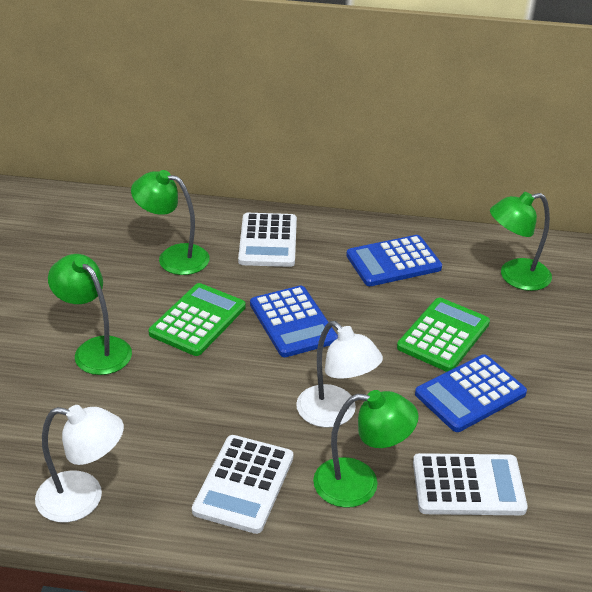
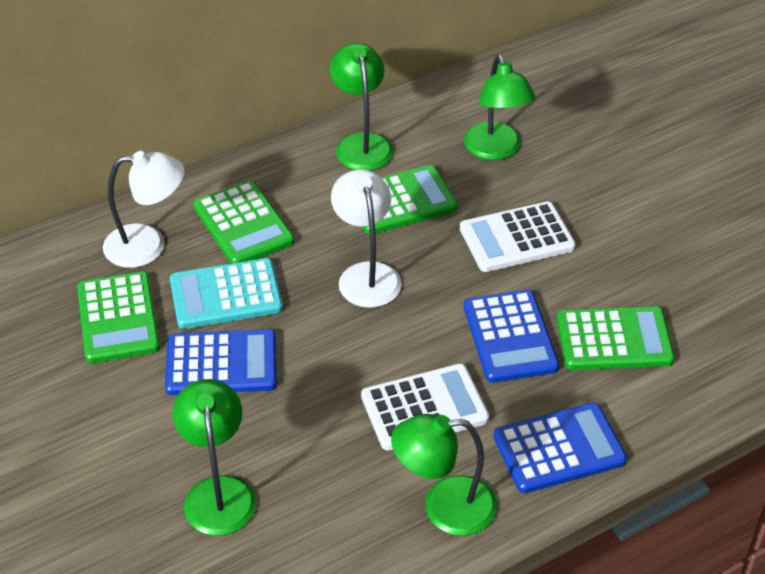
green calculator: 2 -> 4
turquoise calculator: 0 -> 1
white calculator: 3 -> 2

